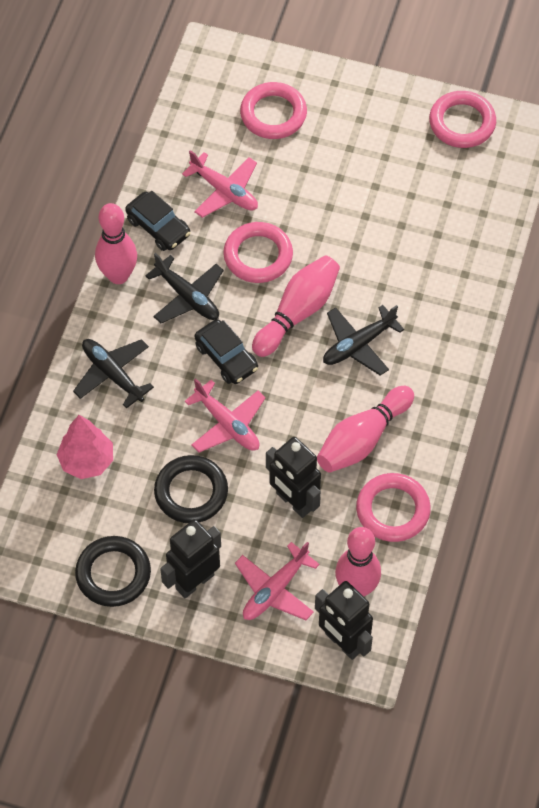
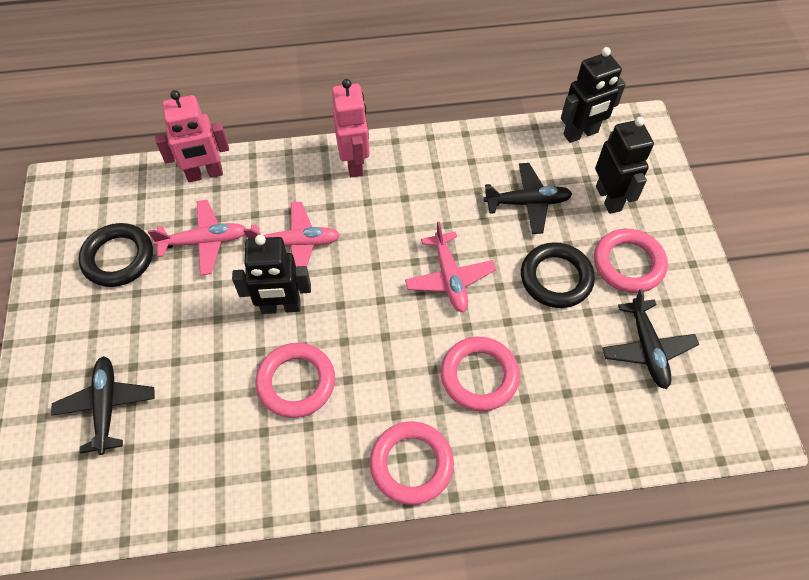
black car: 2 -> 0
pink bowling pin: 4 -> 0
pink robot: 0 -> 2
pink tree: 1 -> 0

